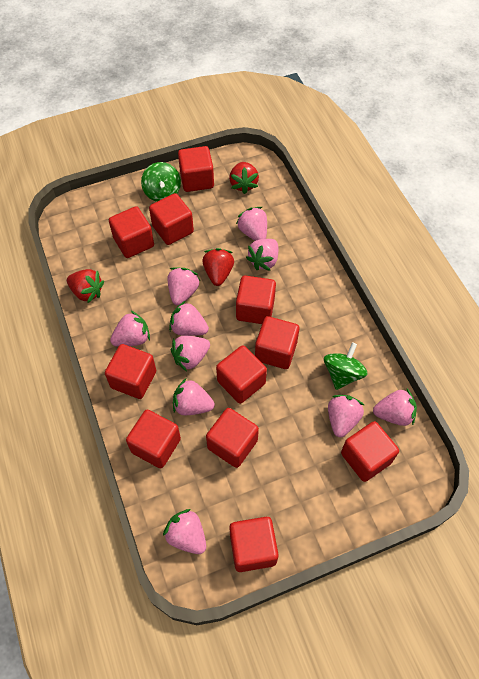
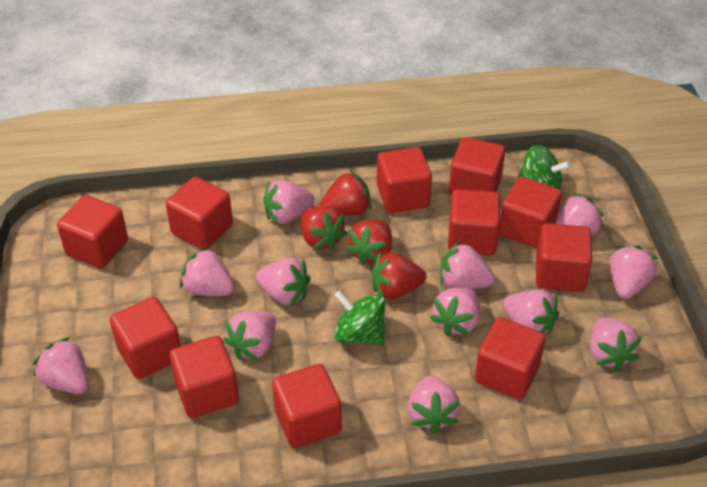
pink strawberry: 10 -> 12
red strawberry: 3 -> 4

